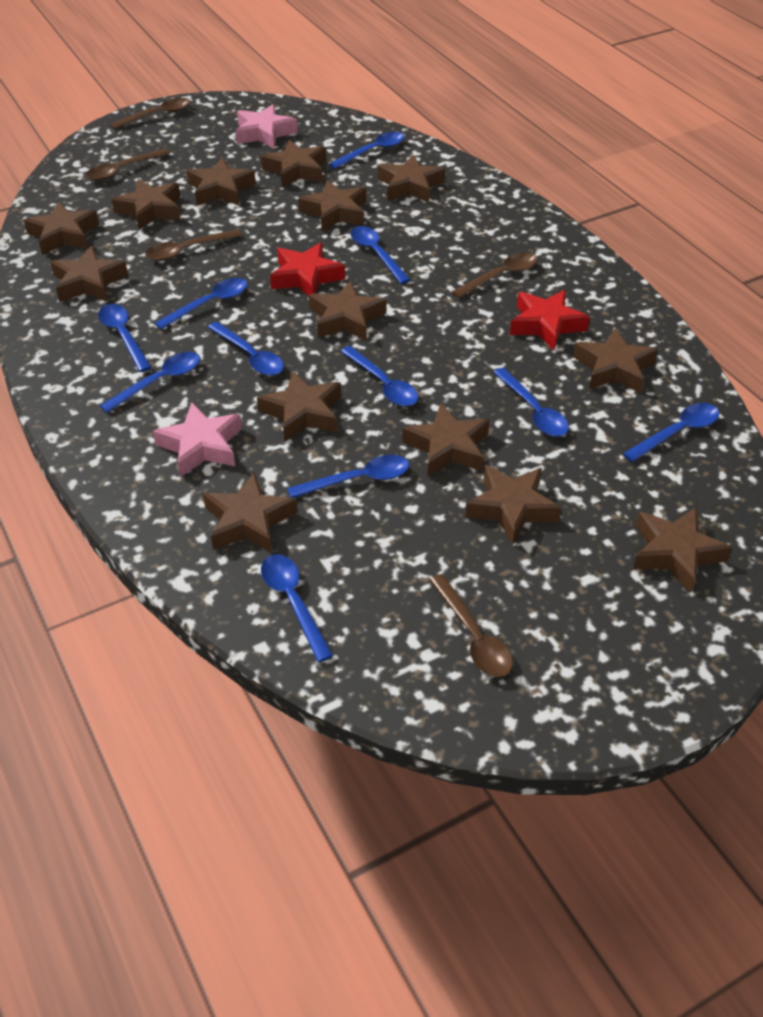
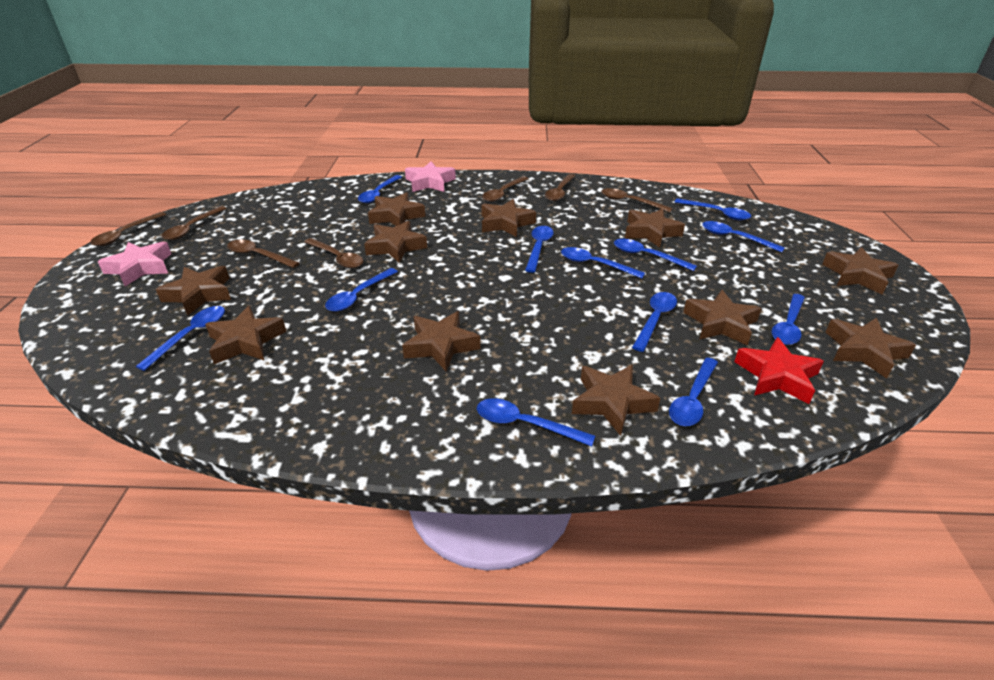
blue spoon: 11 -> 12
brown spoon: 5 -> 7
brown star: 14 -> 11
red star: 2 -> 1

